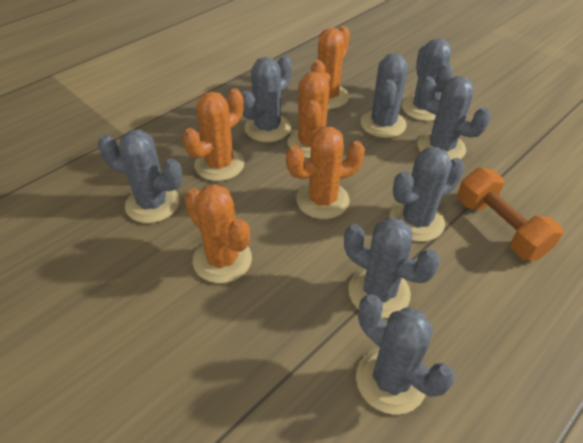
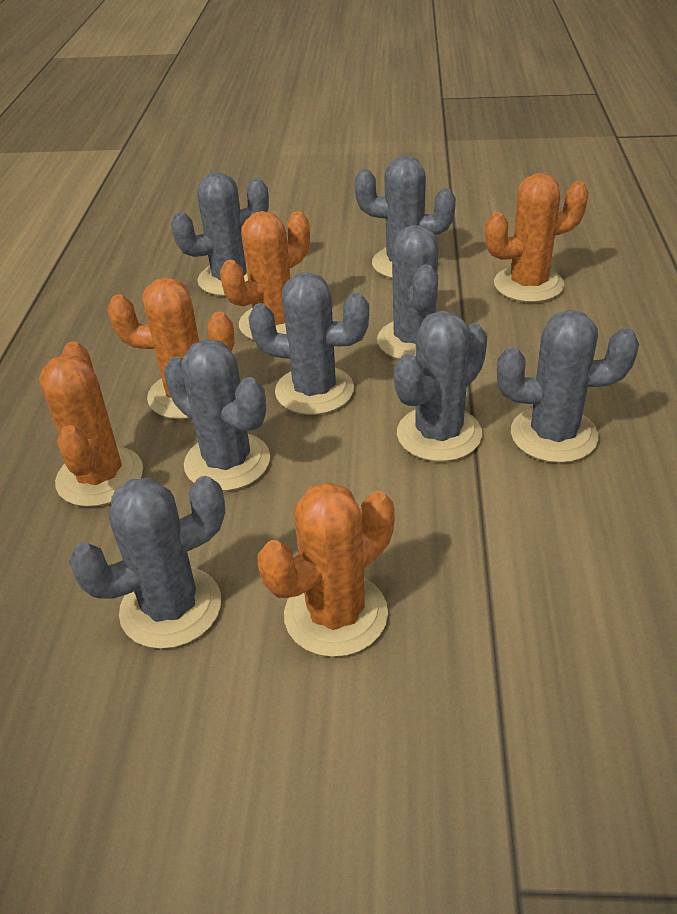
orange dumbbell: 1 -> 0

